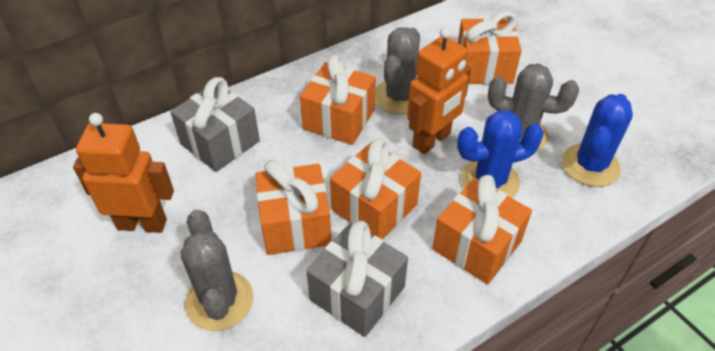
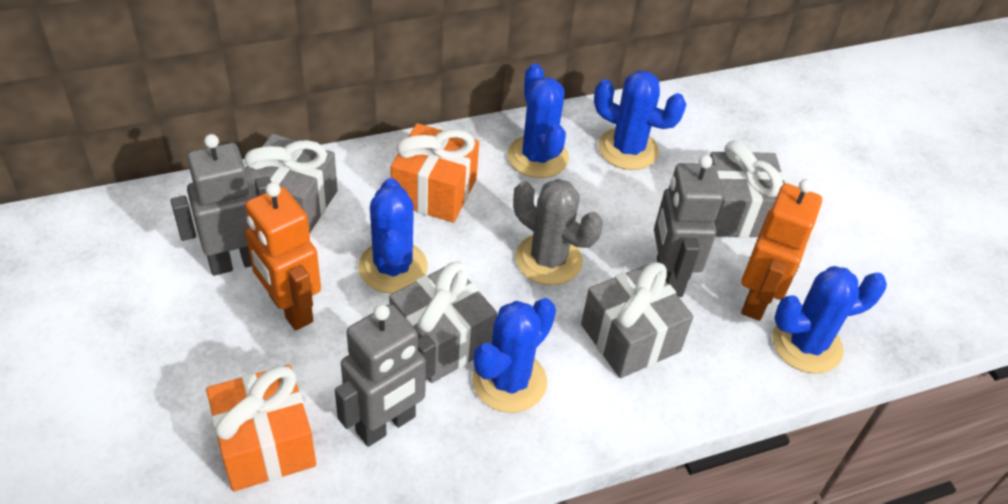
blue cactus: 2 -> 5
grey cactus: 3 -> 1
grey gift: 2 -> 4
grey robot: 0 -> 3
orange gift: 5 -> 2

